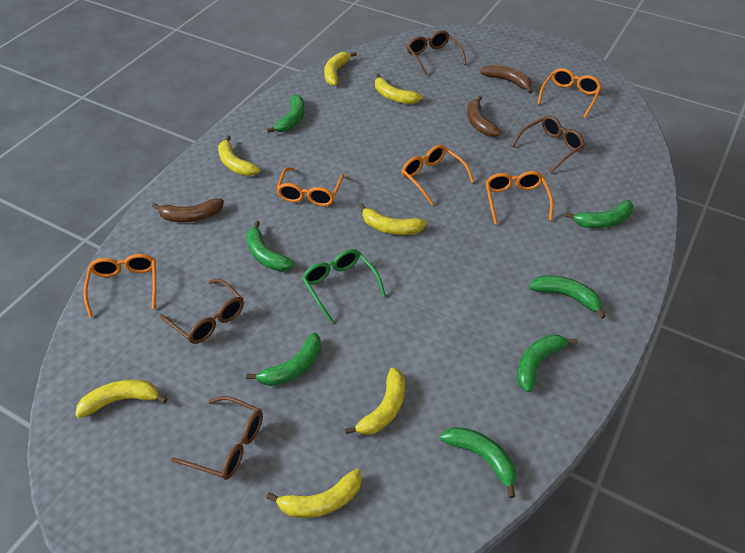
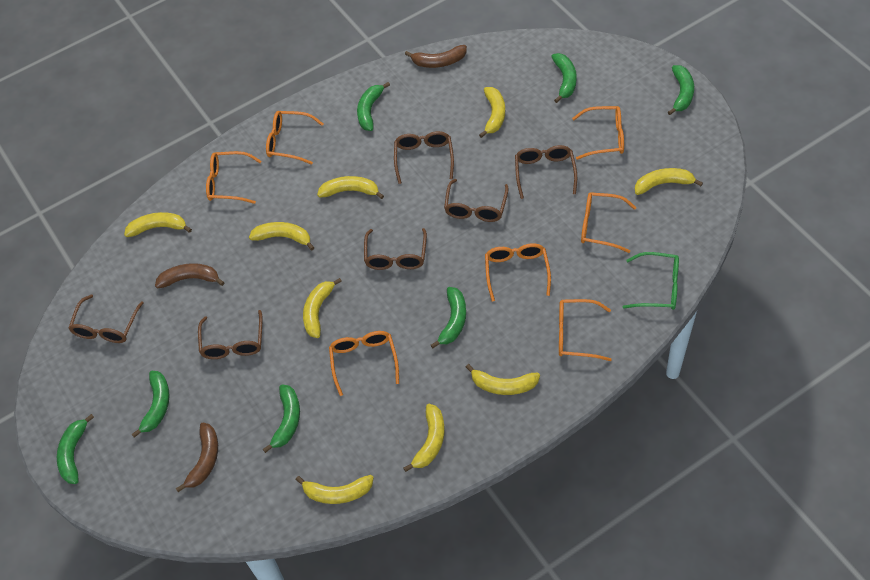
brown glasses: 4 -> 6
orange glasses: 5 -> 7
yellow banana: 7 -> 9

